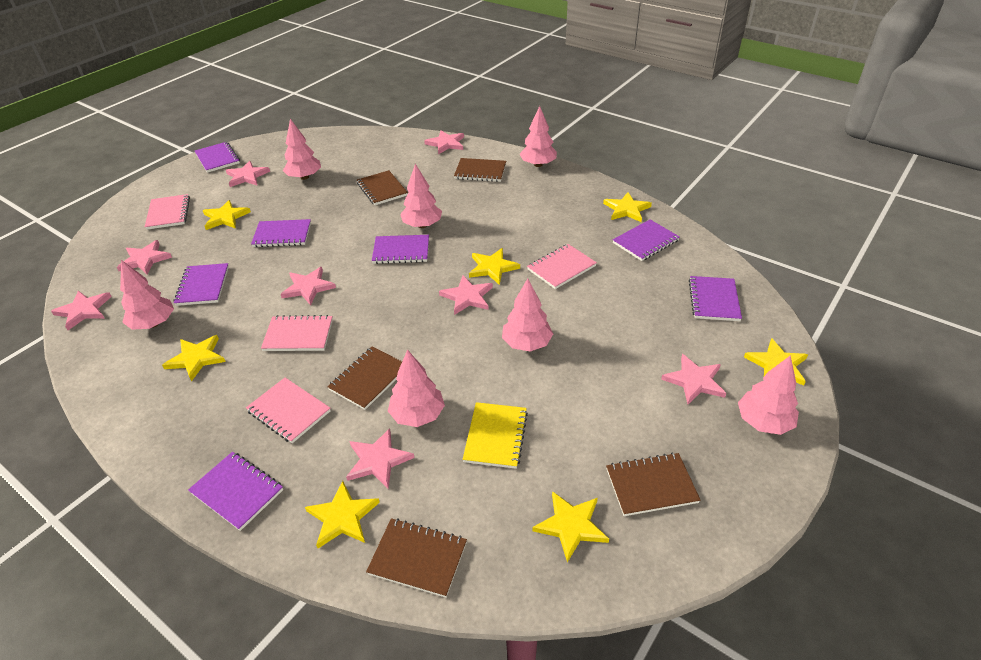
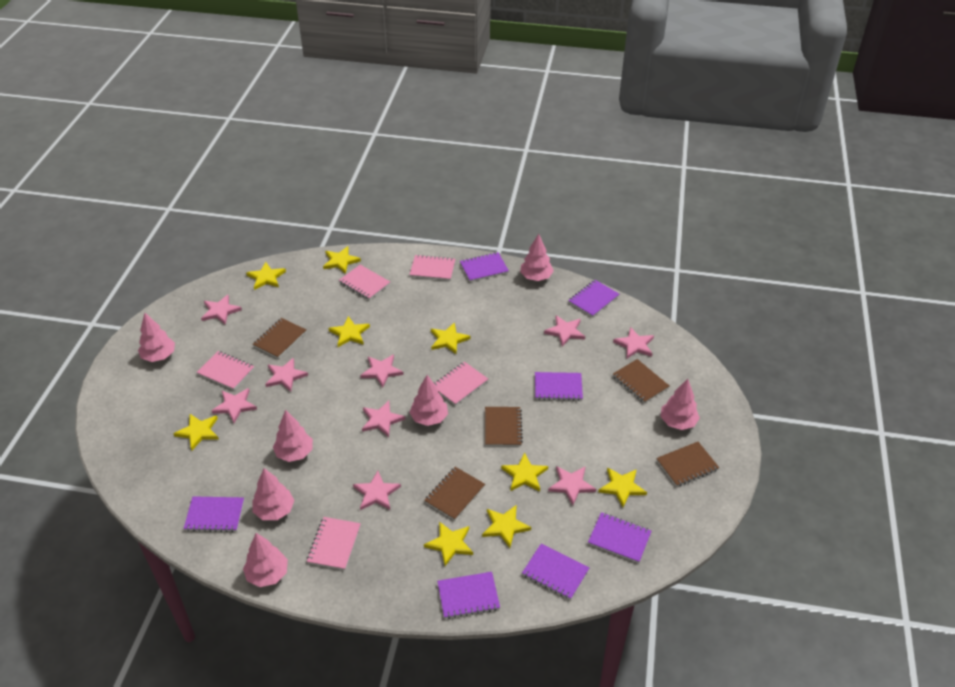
pink notebook: 4 -> 5
pink star: 8 -> 9
yellow notebook: 1 -> 0
yellow star: 7 -> 9

